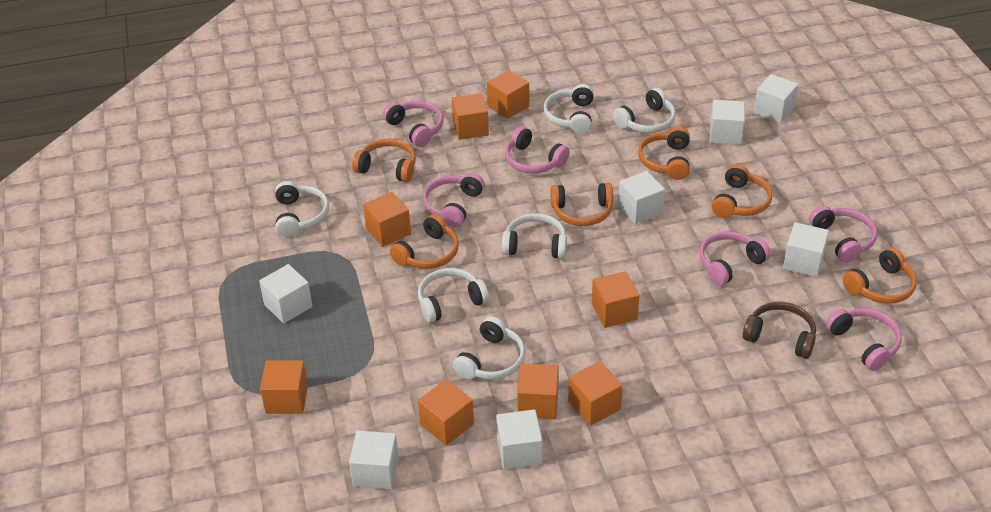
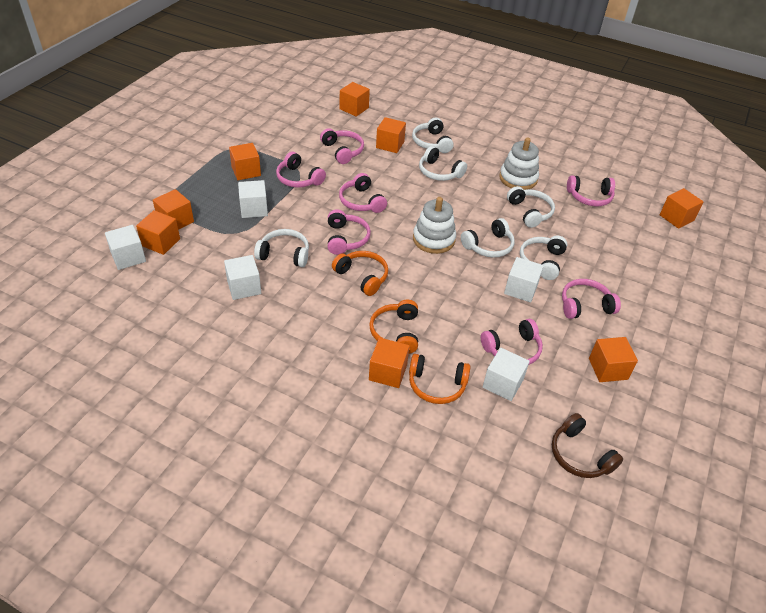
orange headphones: 6 -> 3
pink headphones: 6 -> 7
white cube: 7 -> 5
white stacking toy: 0 -> 2

